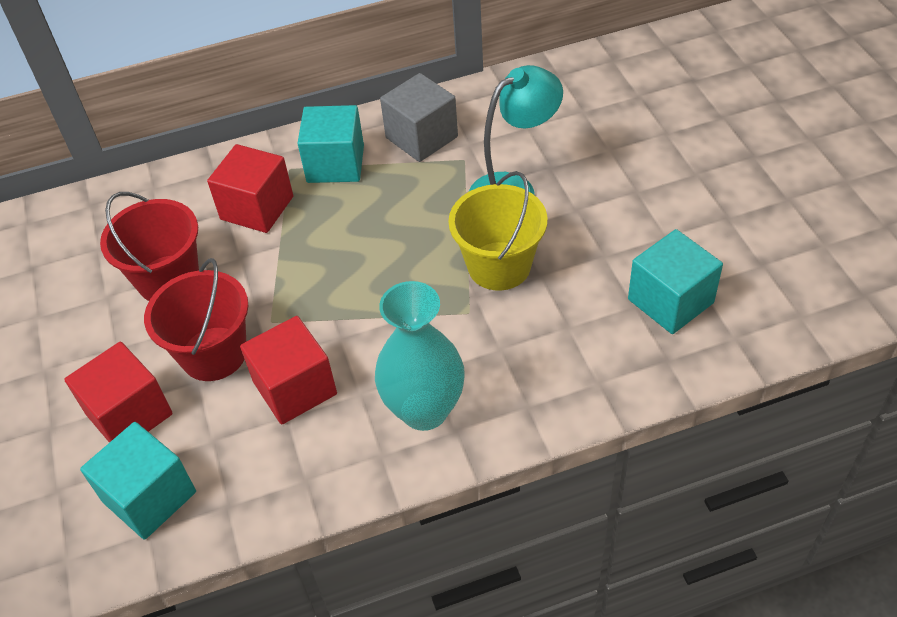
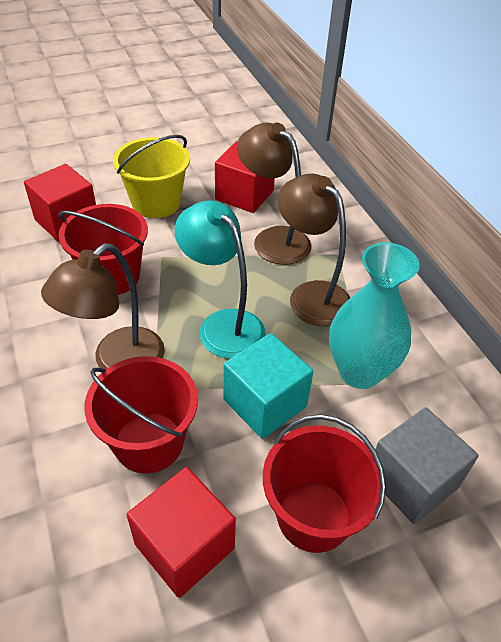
brown lamp: 0 -> 3
red bucket: 2 -> 3
turquoise cube: 3 -> 1

